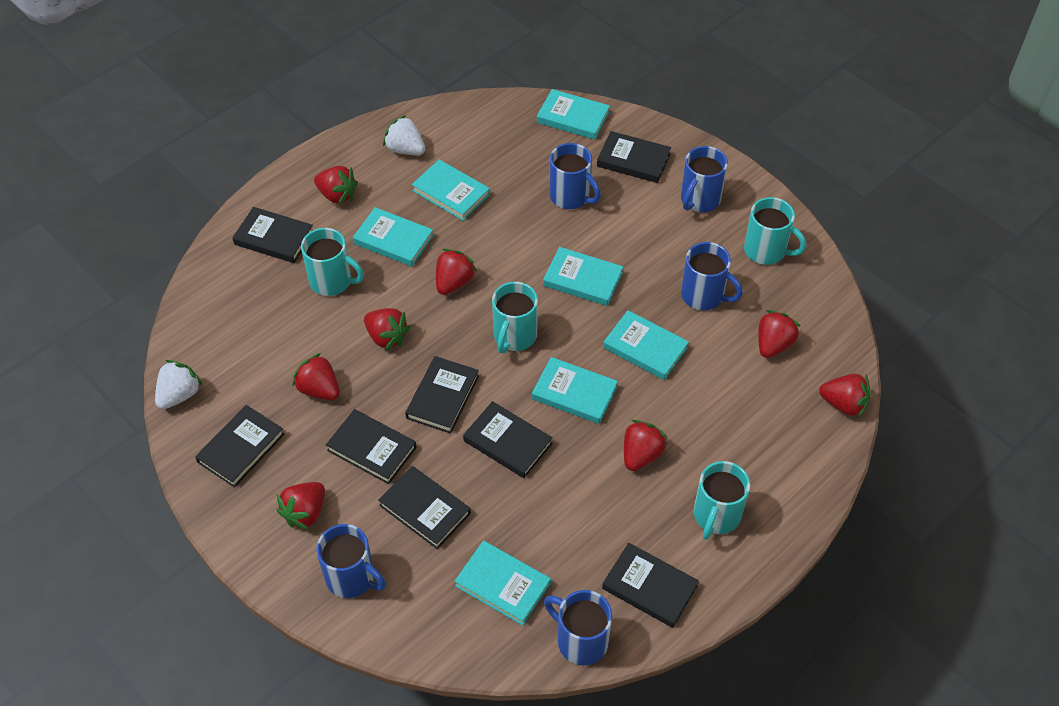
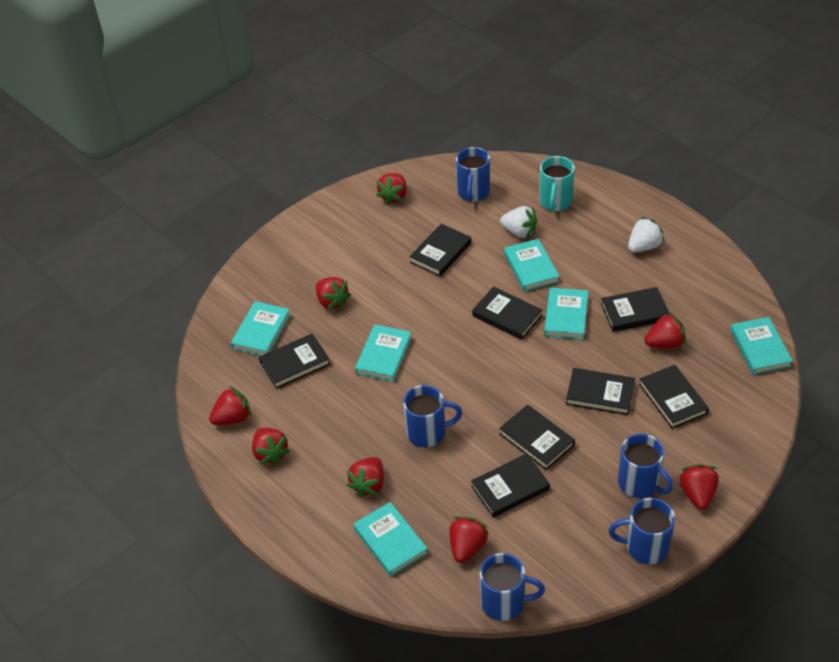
turquoise book: 7 -> 6
turquoise mug: 4 -> 1

